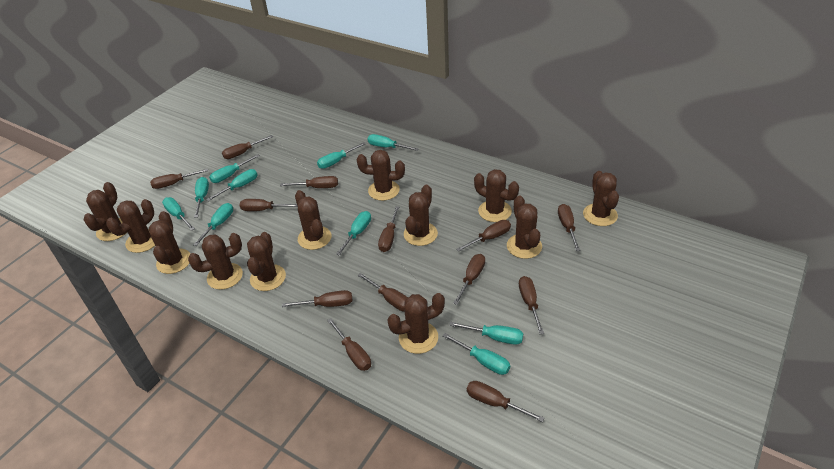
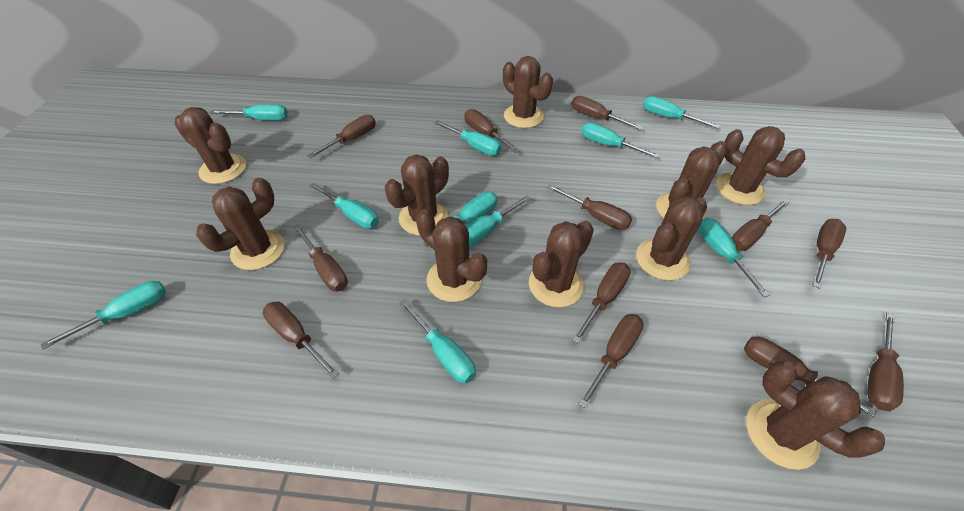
brown cactus: 12 -> 10
brown screwdriver: 13 -> 12

